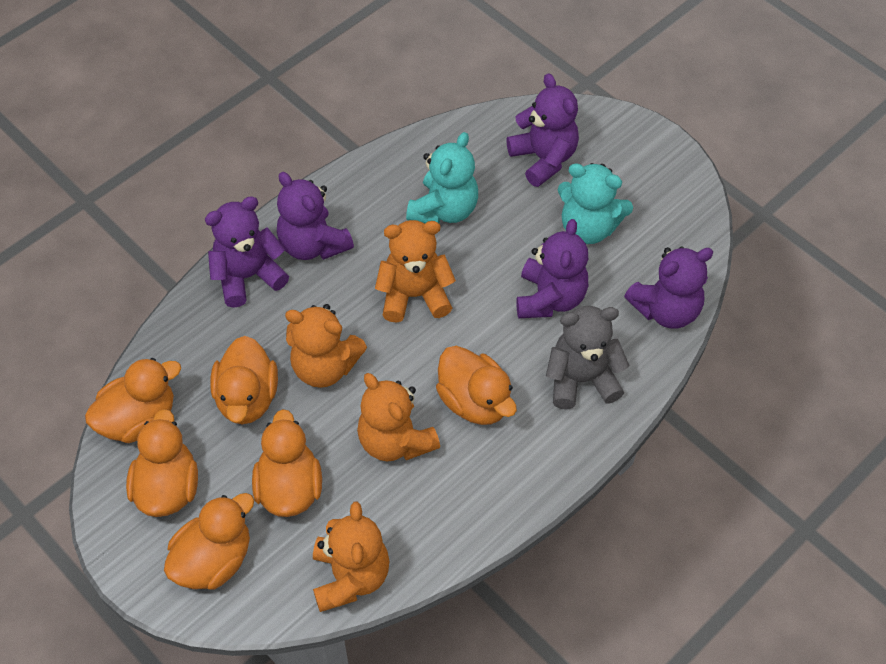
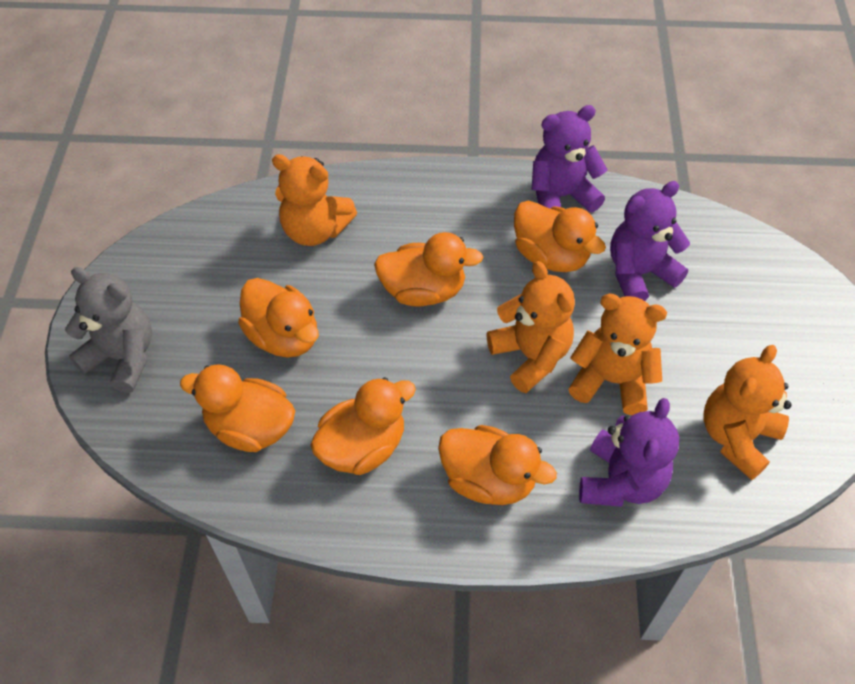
purple teddy bear: 5 -> 3
turquoise teddy bear: 2 -> 0

